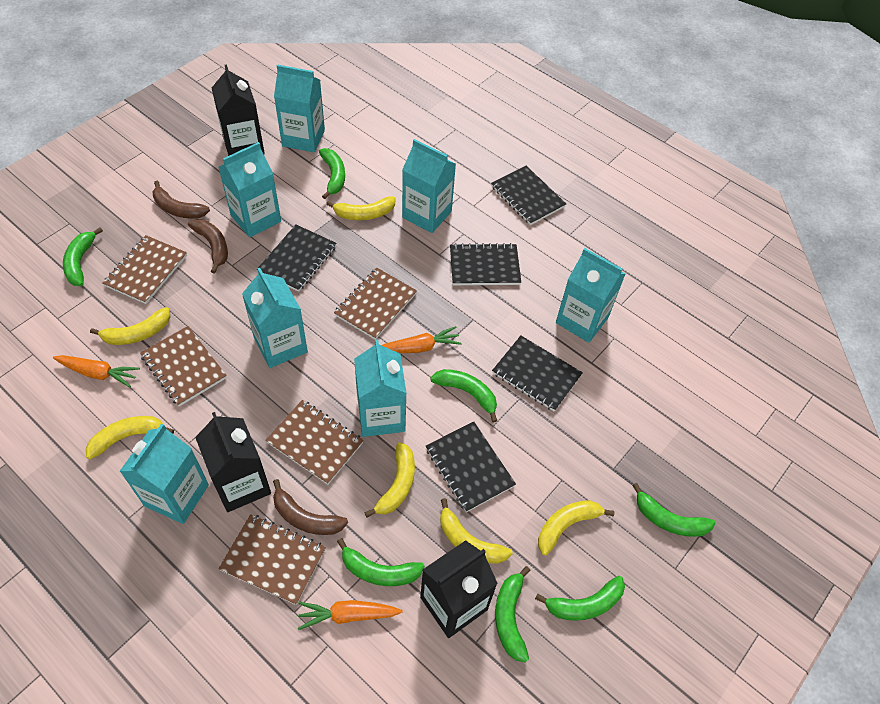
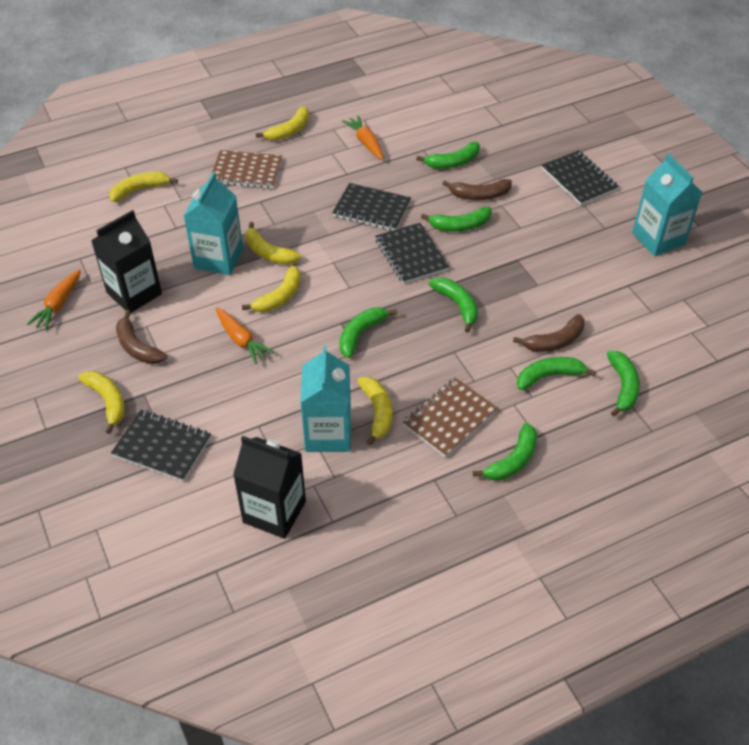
black carton: 3 -> 2
black notebook: 5 -> 4
brown notebook: 5 -> 2
turquoise carton: 7 -> 3

